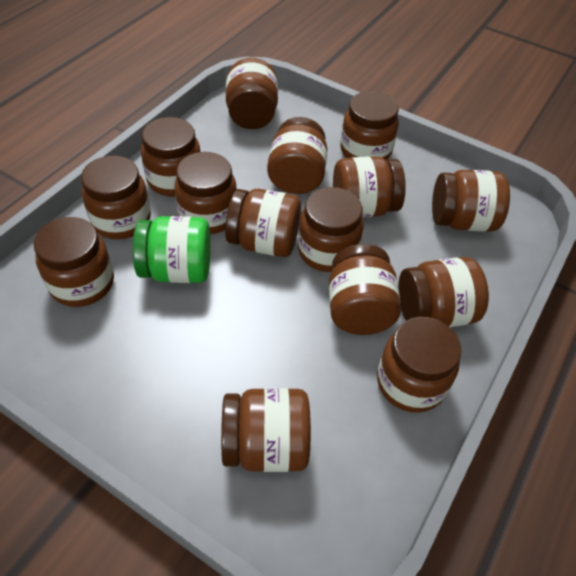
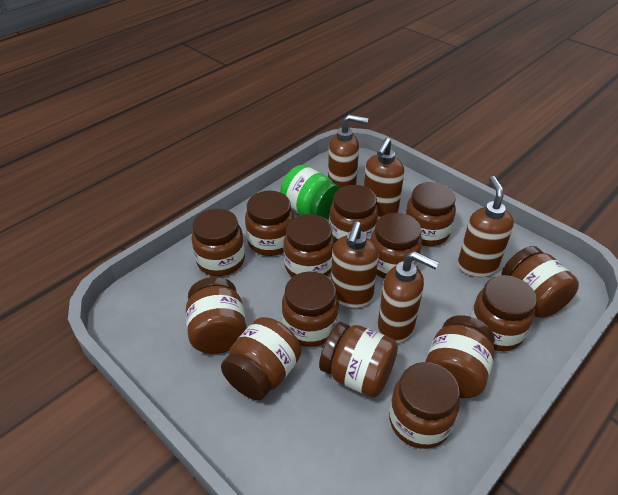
brown jar: 15 -> 14
brown soap dispenser: 0 -> 5

